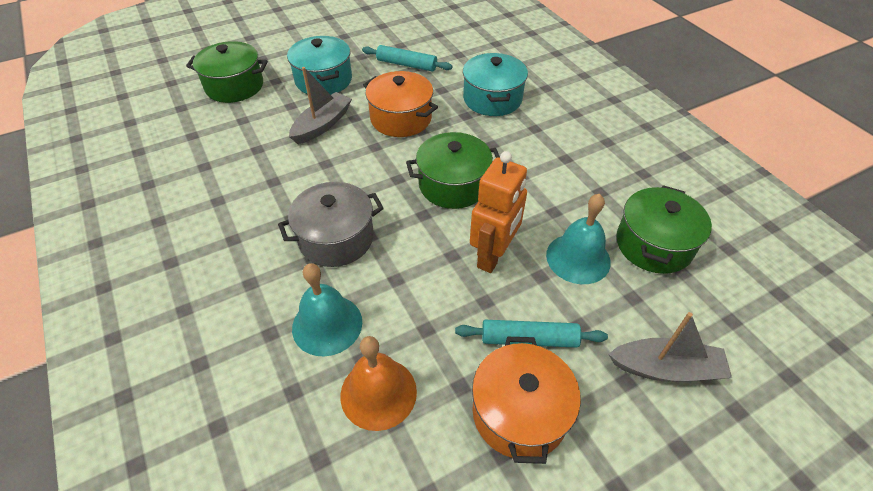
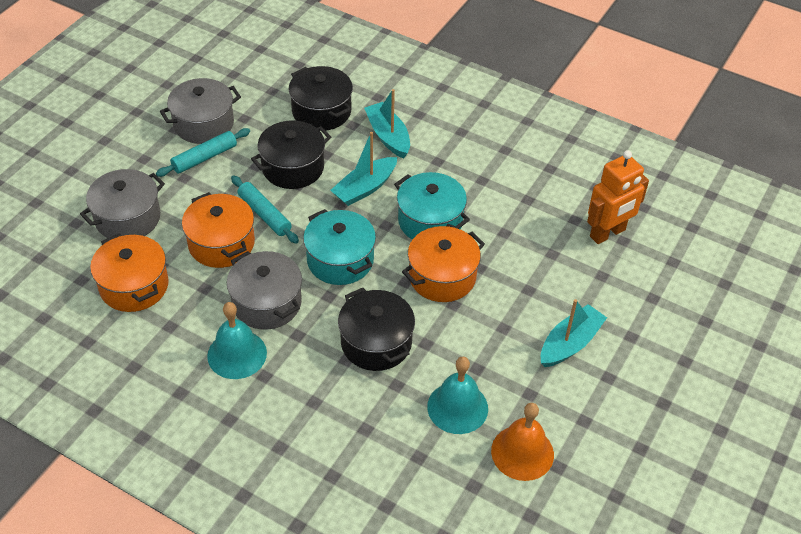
black pot: 0 -> 3
green pot: 3 -> 0
grey boat: 2 -> 0
grey pot: 1 -> 3
orange pot: 2 -> 3
turquoise boat: 0 -> 3

